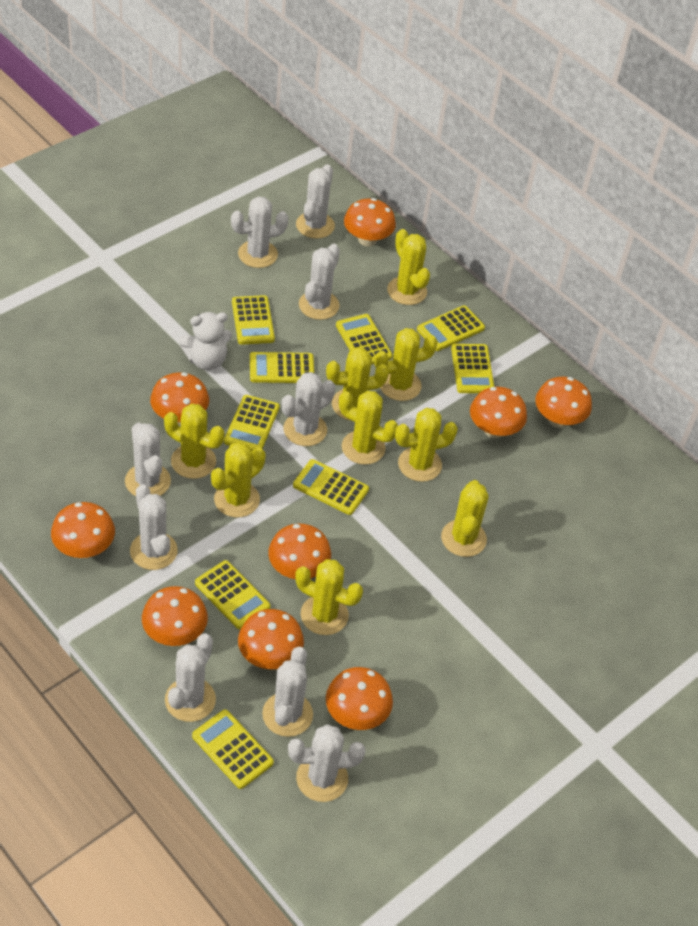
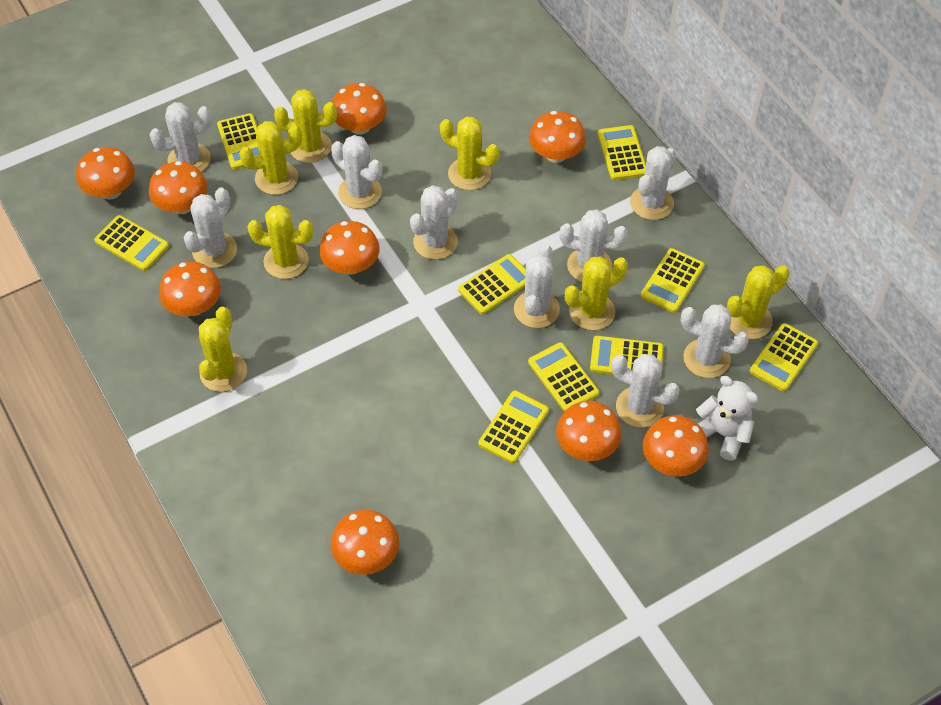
yellow cactus: 9 -> 7

